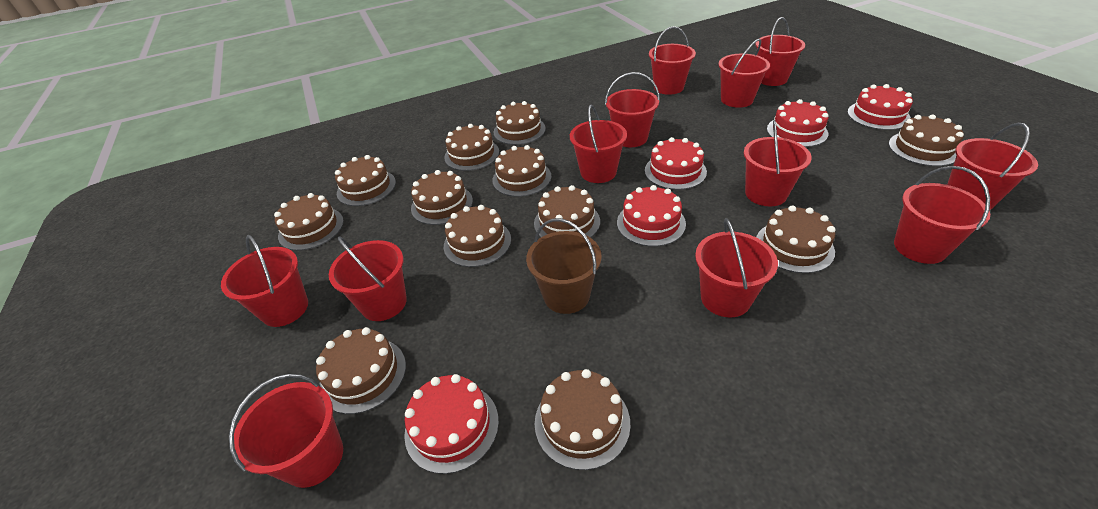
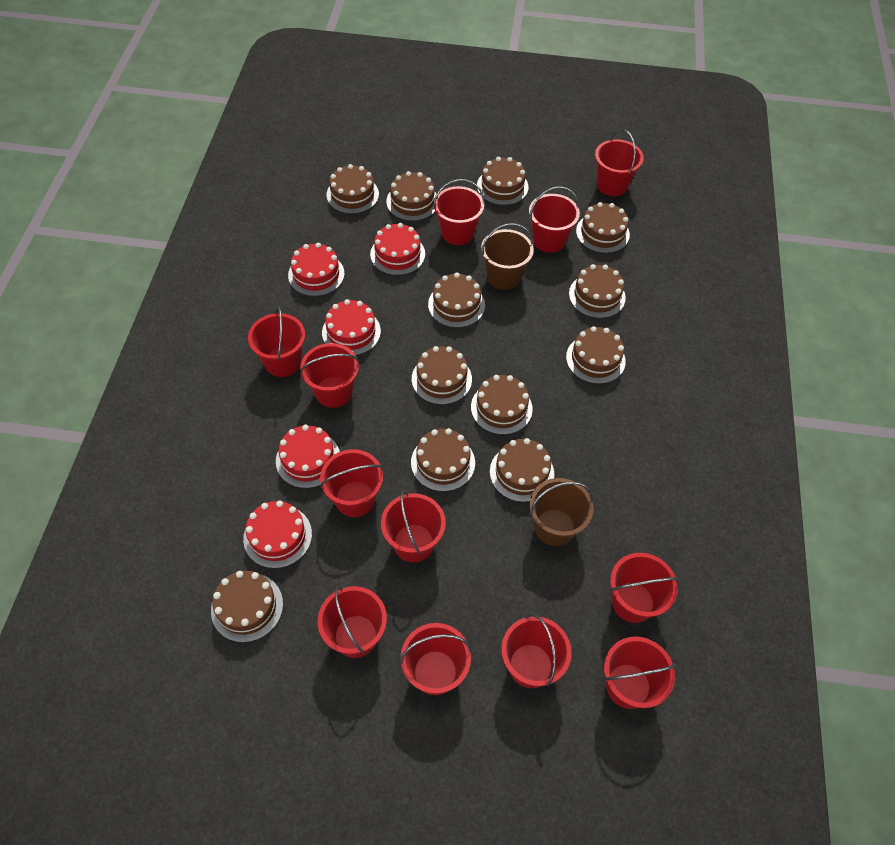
brown bucket: 1 -> 2

